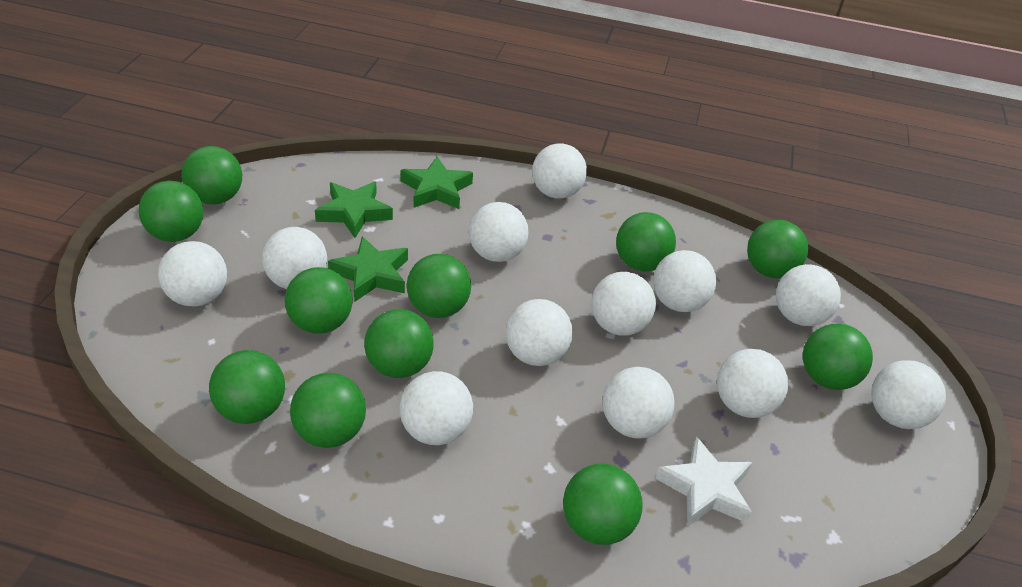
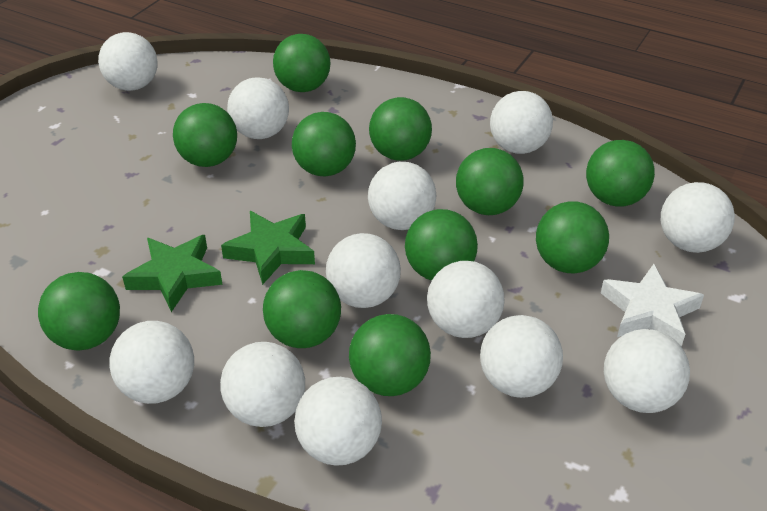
green star: 3 -> 2

